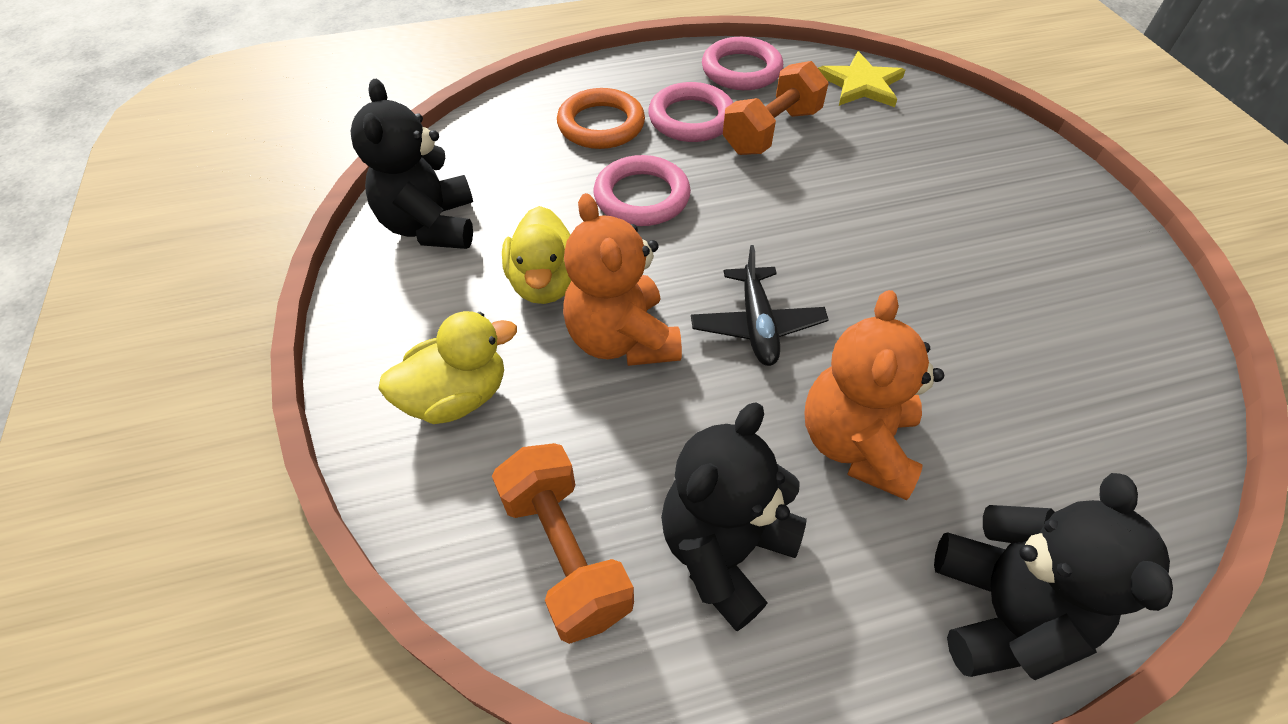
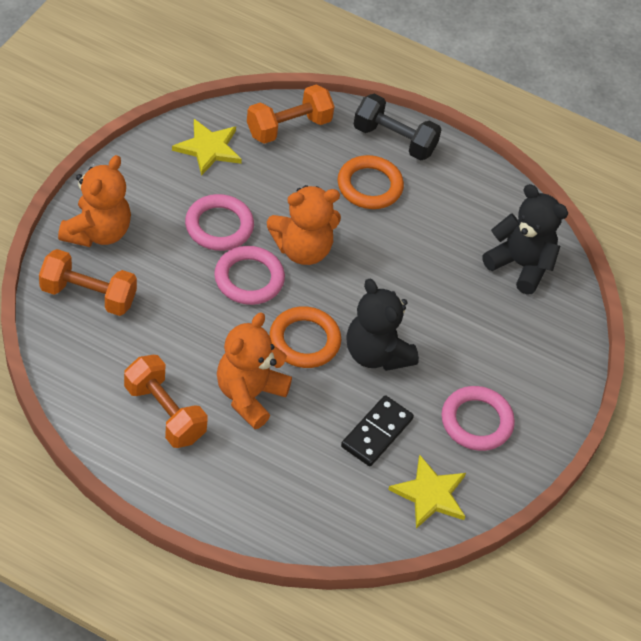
black domino: 0 -> 1
black dumbbell: 0 -> 1
black plane: 1 -> 0
black teddy bear: 3 -> 2
orange dumbbell: 2 -> 3
orange ring: 1 -> 2
orange teddy bear: 2 -> 3
yellow duck: 2 -> 0
yellow star: 1 -> 2

